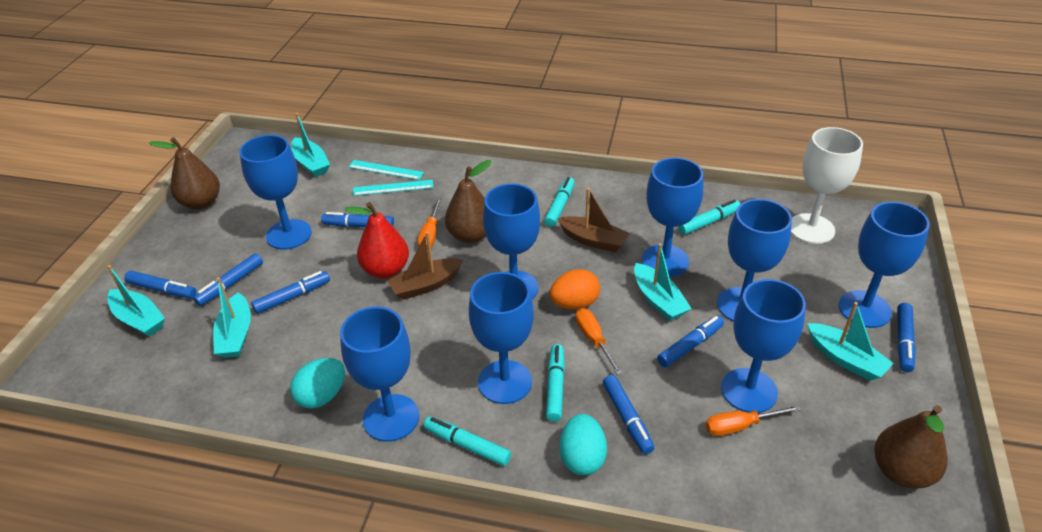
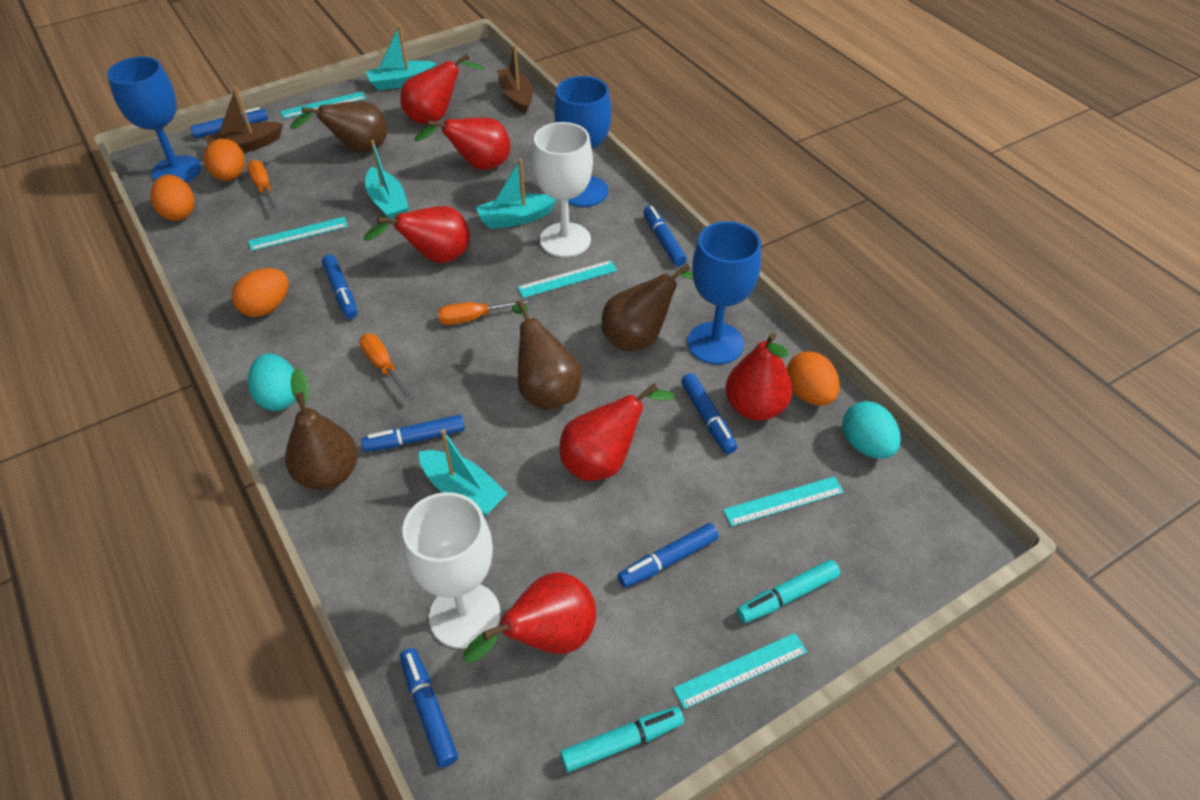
blue goblet: 8 -> 3
brown pear: 3 -> 4
orange egg: 1 -> 4
red pear: 1 -> 6
turquoise boat: 5 -> 4
turquoise marker: 4 -> 2
turquoise ruler: 2 -> 5
white goblet: 1 -> 2

